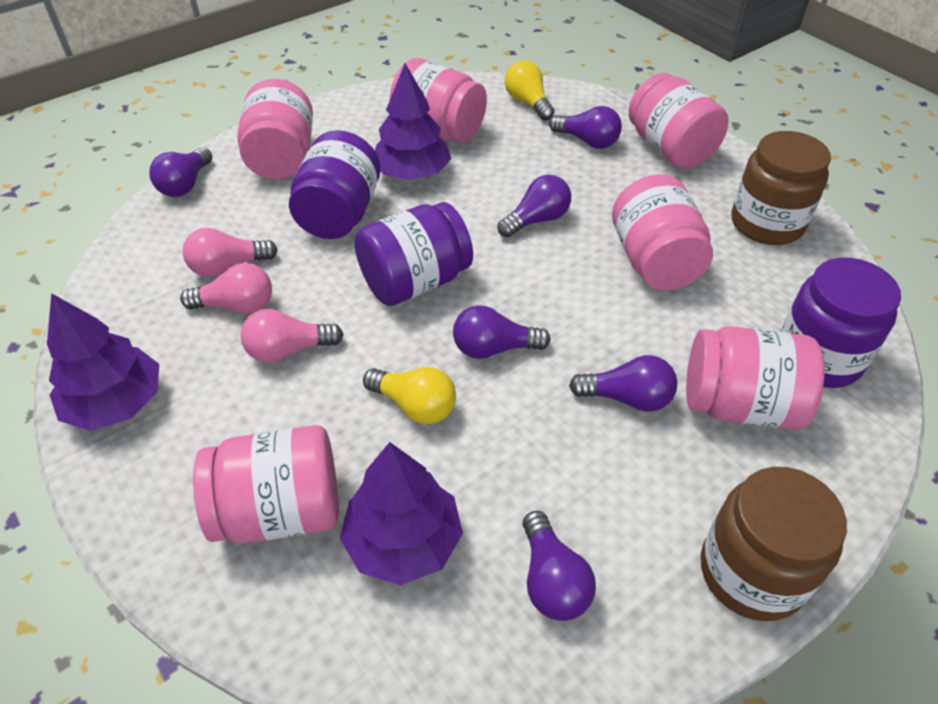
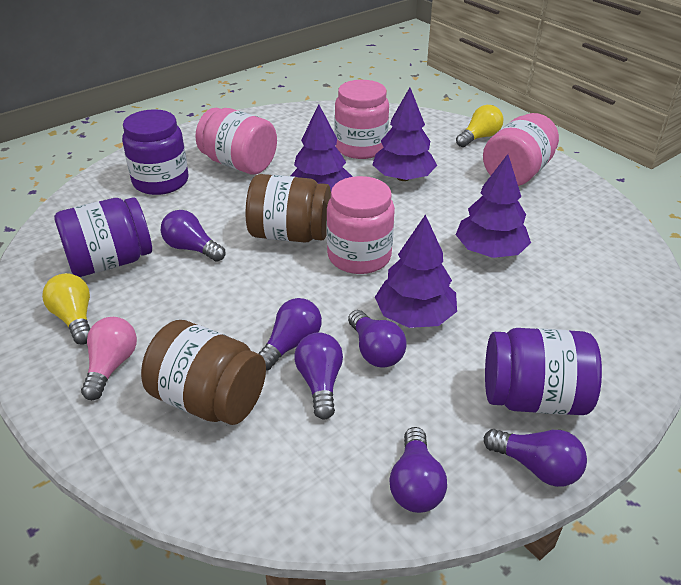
pink jar: 6 -> 4
pink light bulb: 3 -> 1
purple tree: 3 -> 4

